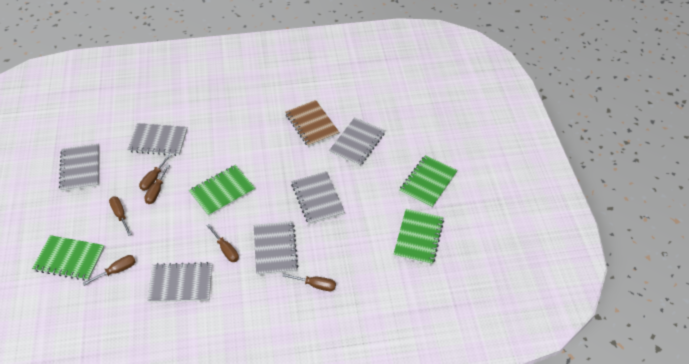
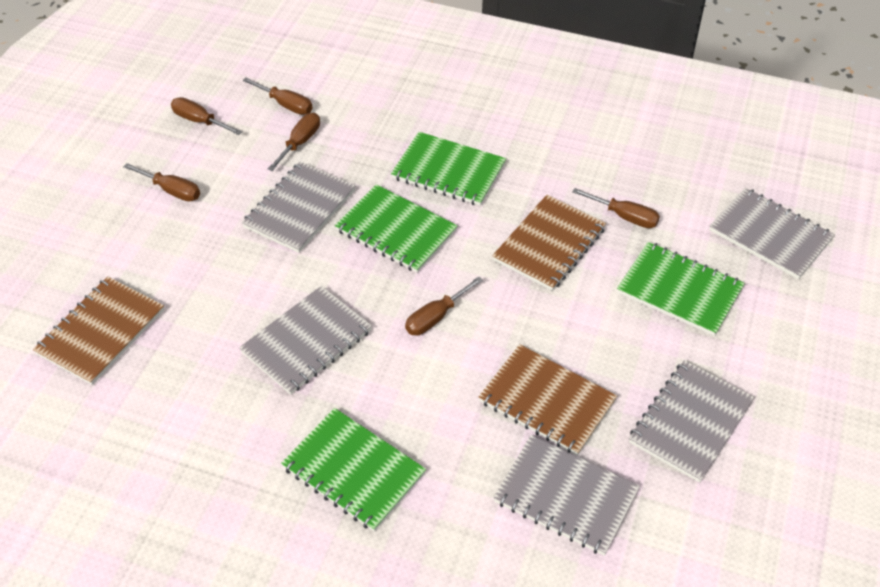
brown notebook: 1 -> 3
grey notebook: 6 -> 5

